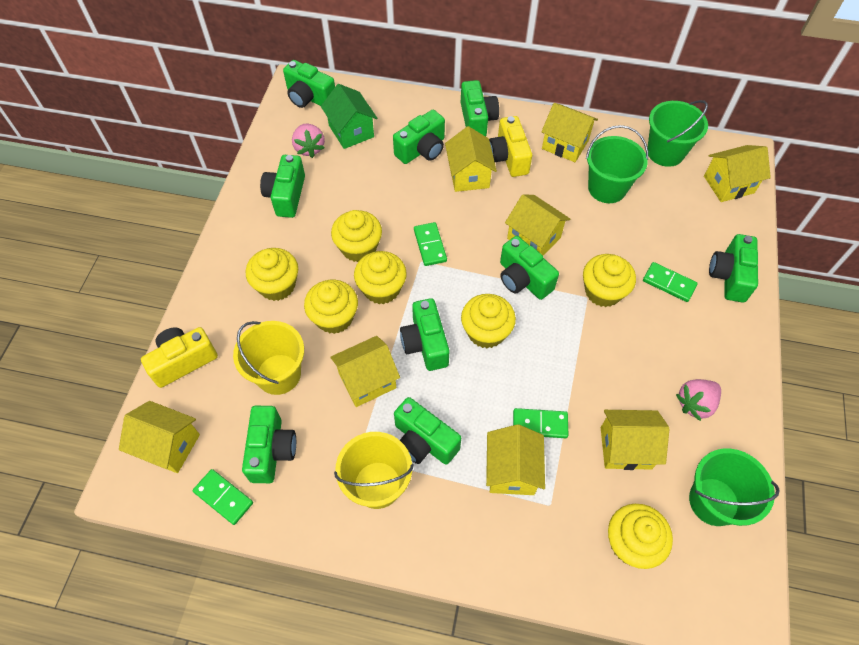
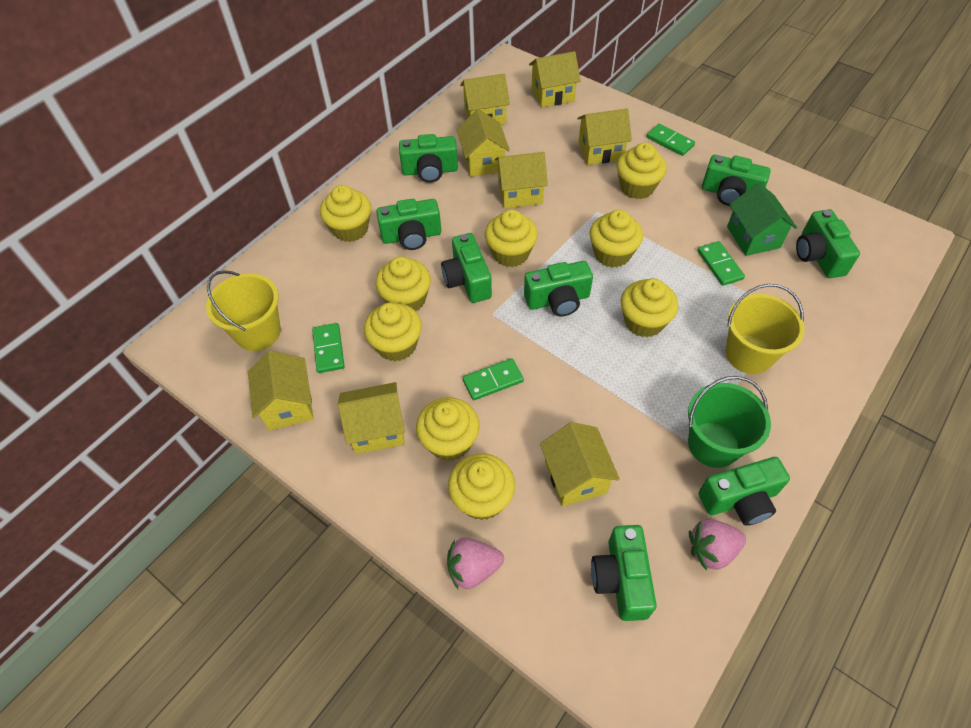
green bucket: 3 -> 1
green camera: 9 -> 8
yellow camera: 2 -> 0
yellow cupcake: 7 -> 9

